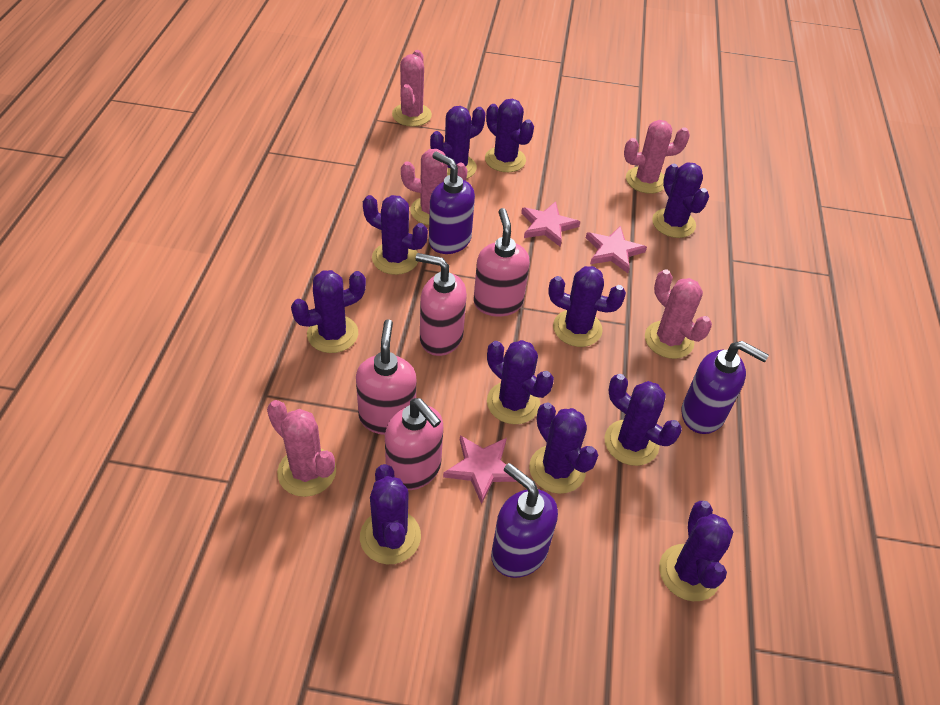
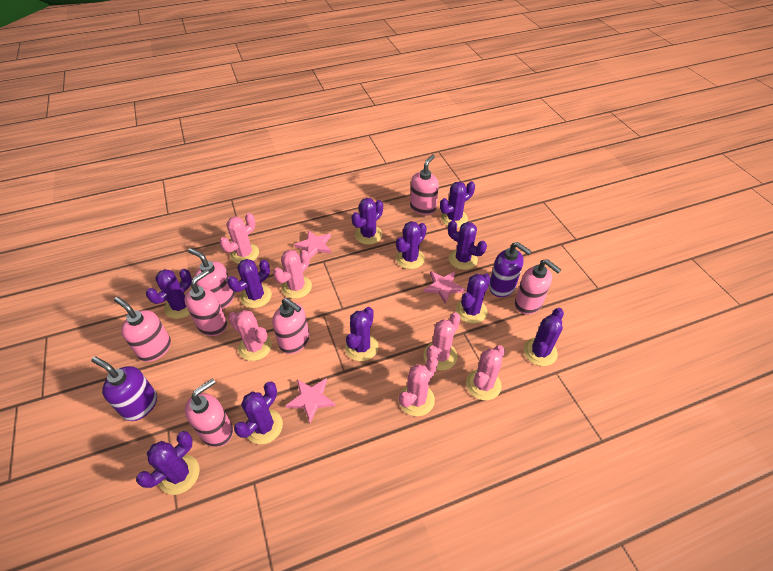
pink cactus: 5 -> 6
pink soap dispenser: 4 -> 7
purple soap dispenser: 3 -> 2

